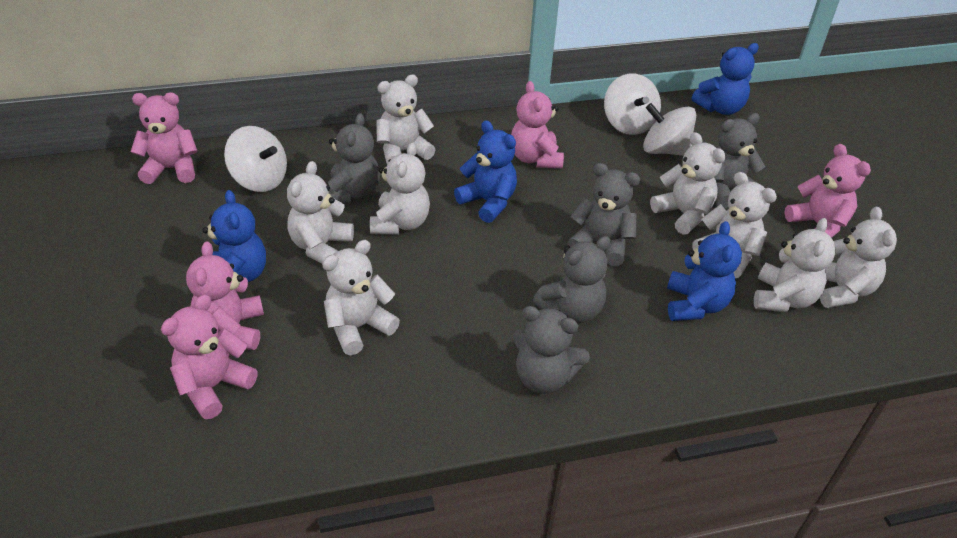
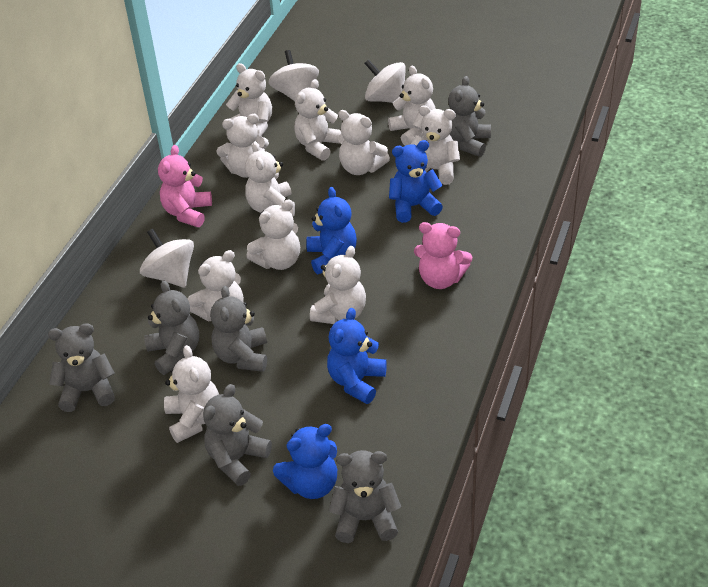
grey teddy bear: 5 -> 6
pink teddy bear: 5 -> 2
white teddy bear: 8 -> 11

